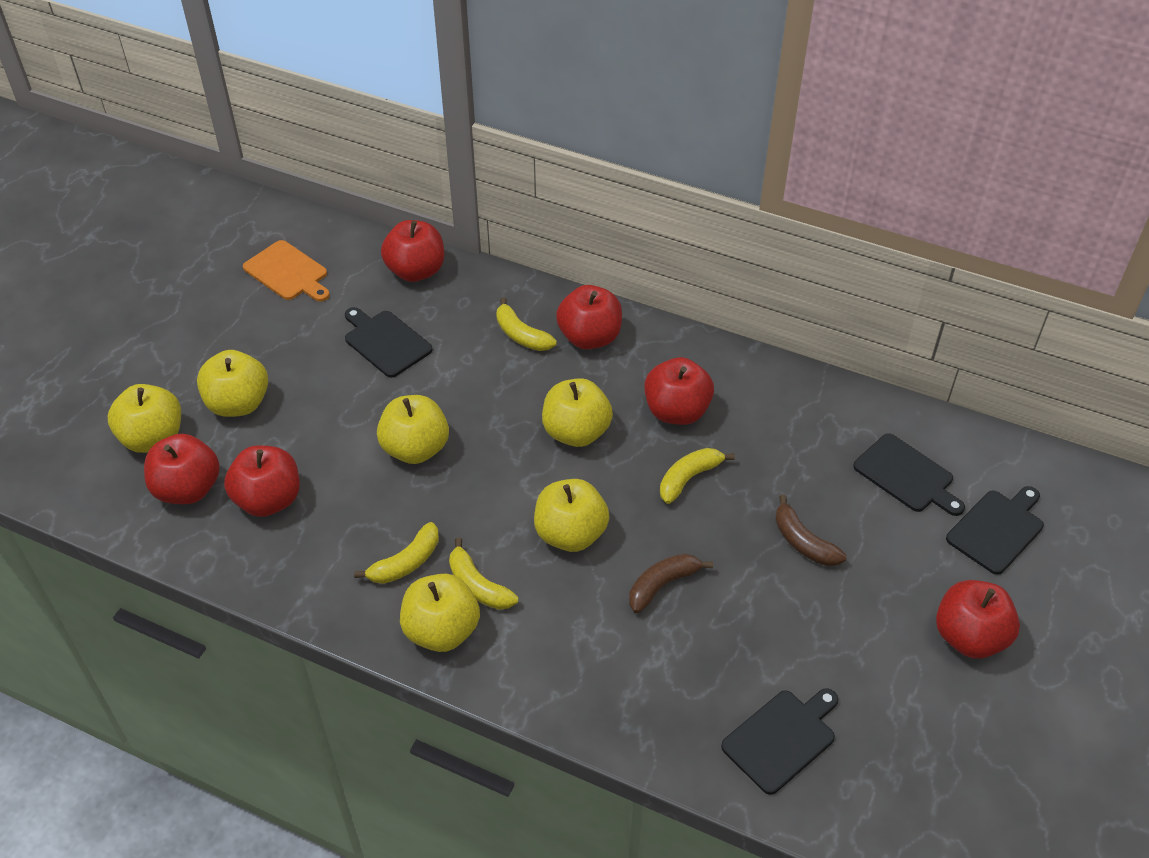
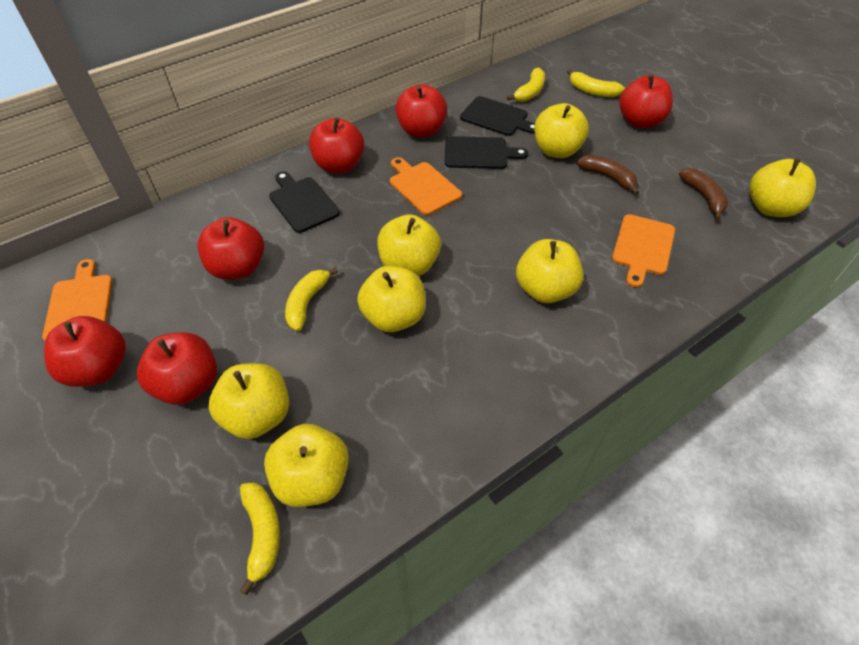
black cutting board: 4 -> 3
orange cutting board: 1 -> 3
yellow apple: 6 -> 7

